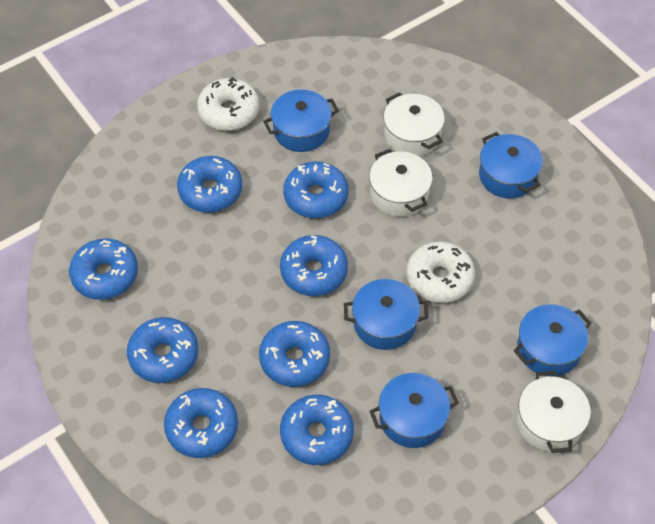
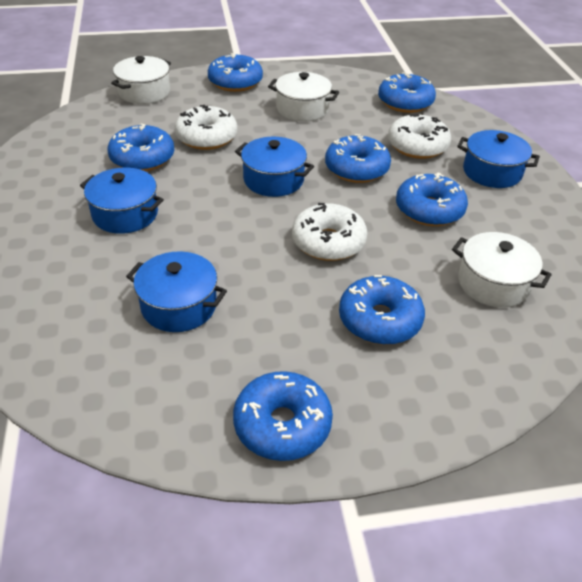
blue donut: 8 -> 7
blue pot: 5 -> 4
white donut: 2 -> 3

